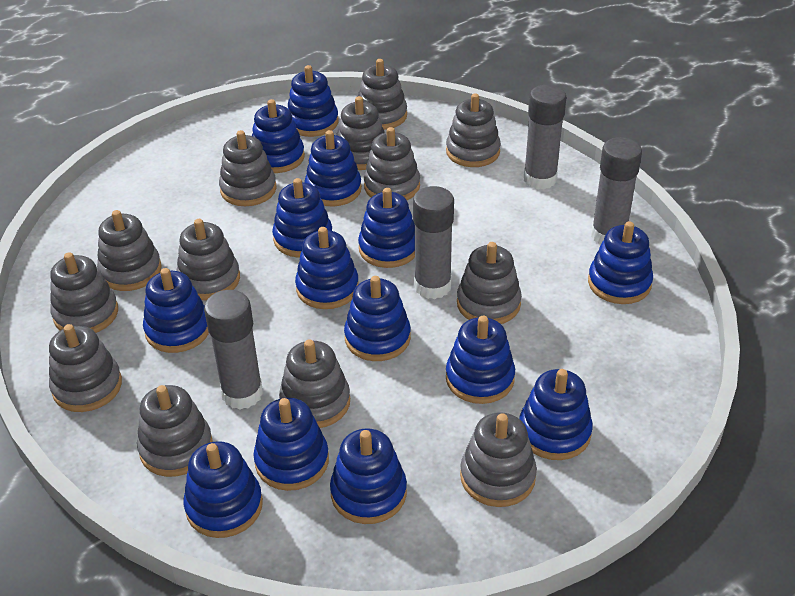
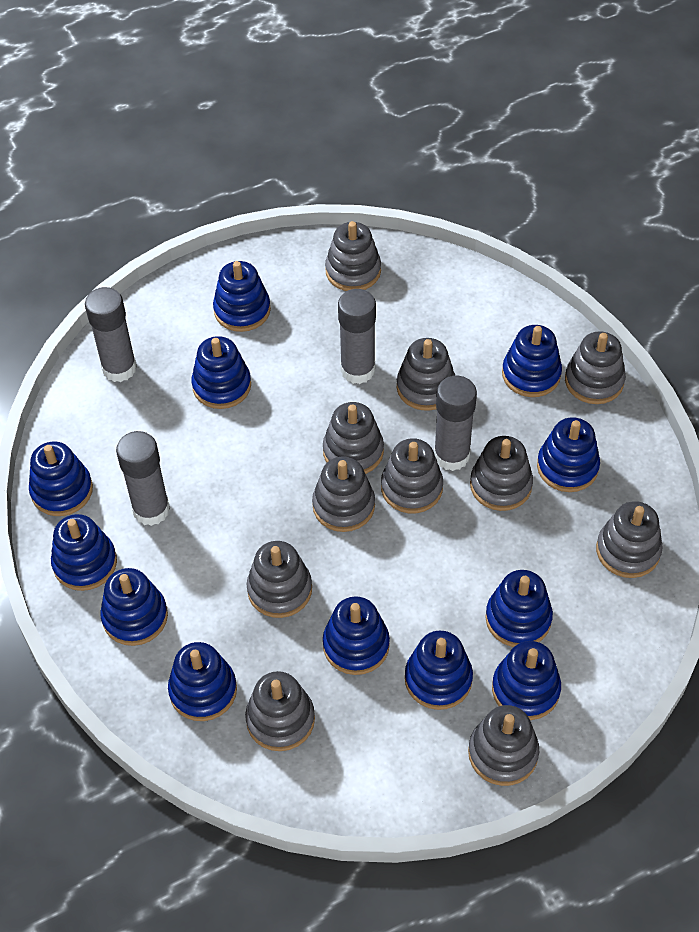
blue stacking toy: 14 -> 12
grey stacking toy: 13 -> 11

